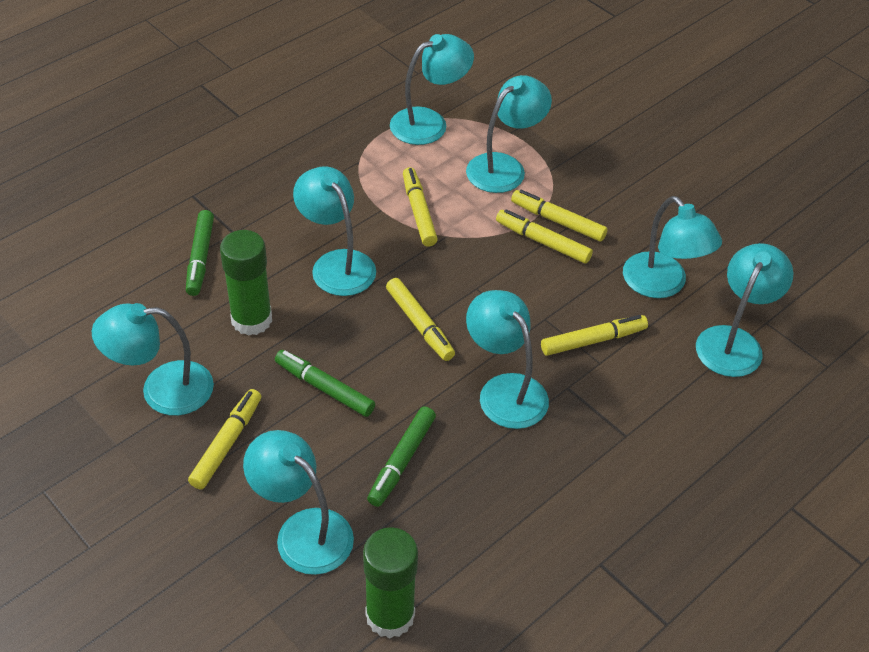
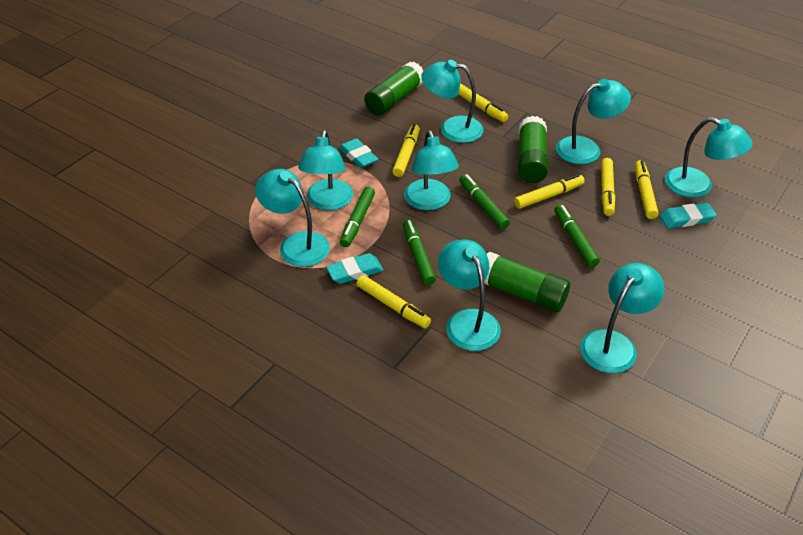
green glue stick: 2 -> 3
green marker: 3 -> 4
turquoise eraser: 0 -> 3

